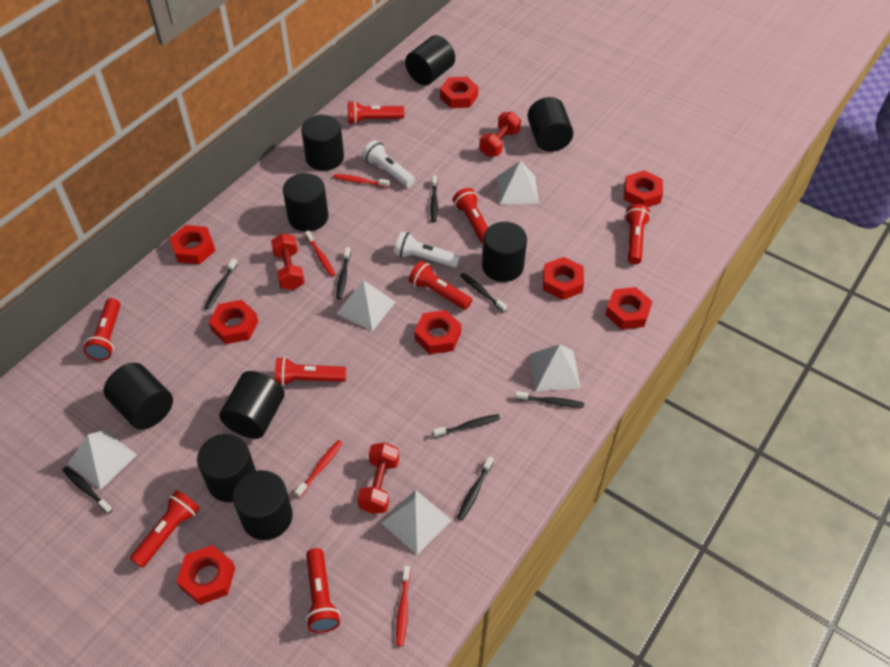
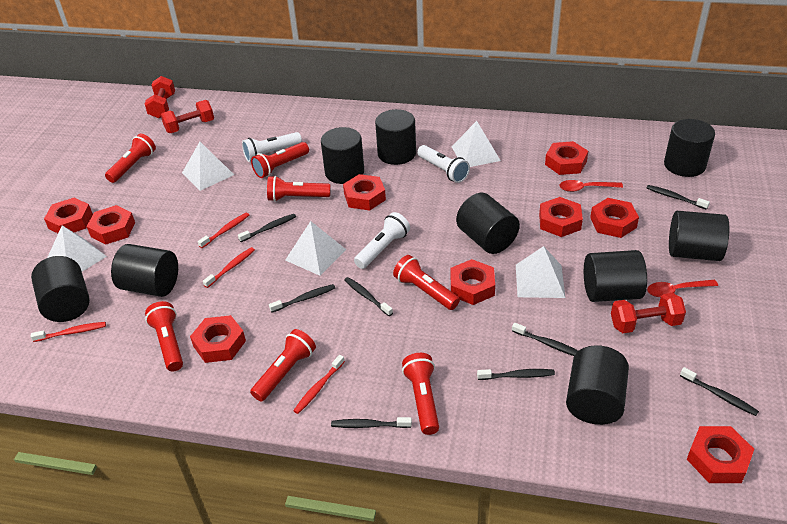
red flashlight: 8 -> 7
red nut: 8 -> 9
red spoon: 0 -> 2
white flashlight: 2 -> 3

